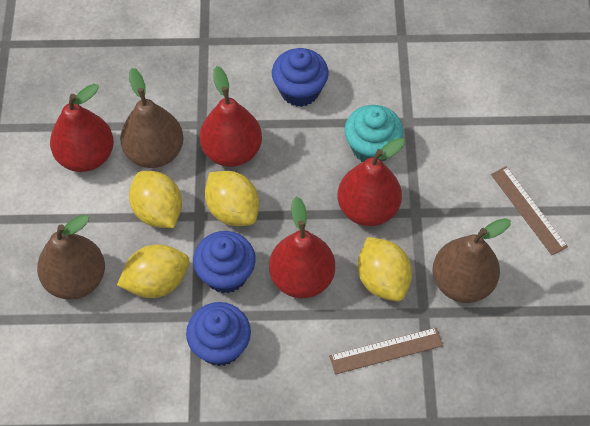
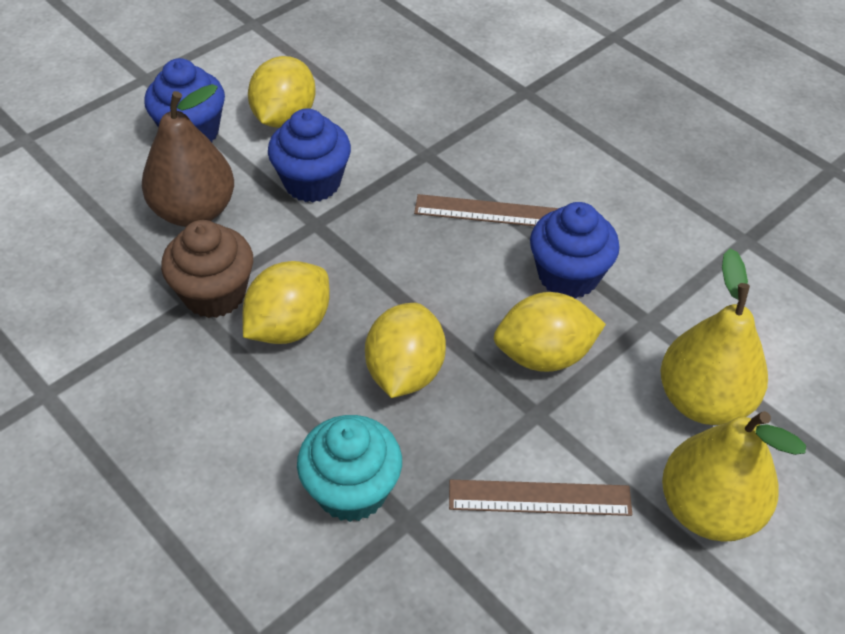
brown cupcake: 0 -> 1
brown pear: 3 -> 1
red pear: 4 -> 0
yellow pear: 0 -> 2

